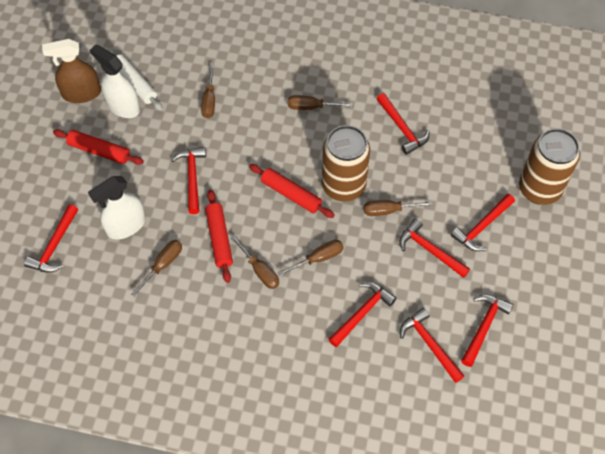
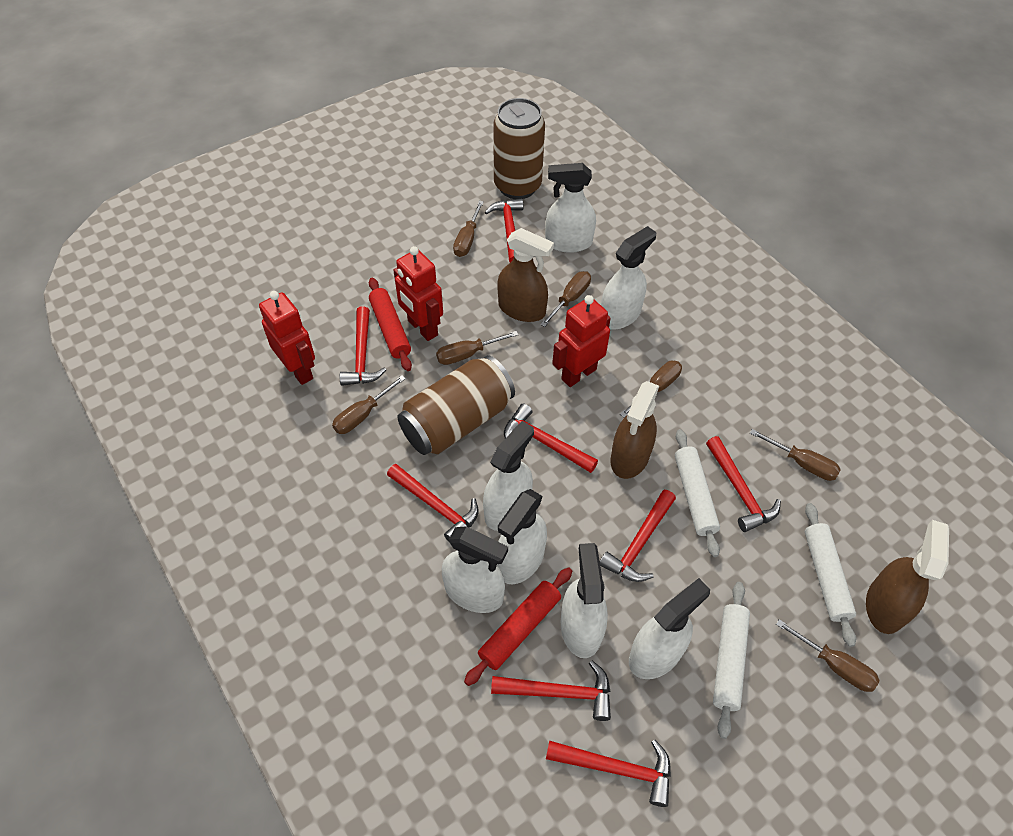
brown screwdriver: 6 -> 7
brown spray bottle: 1 -> 3
red robot: 0 -> 3
red rolling pin: 3 -> 2
white rolling pin: 1 -> 3
white spray bottle: 2 -> 7

